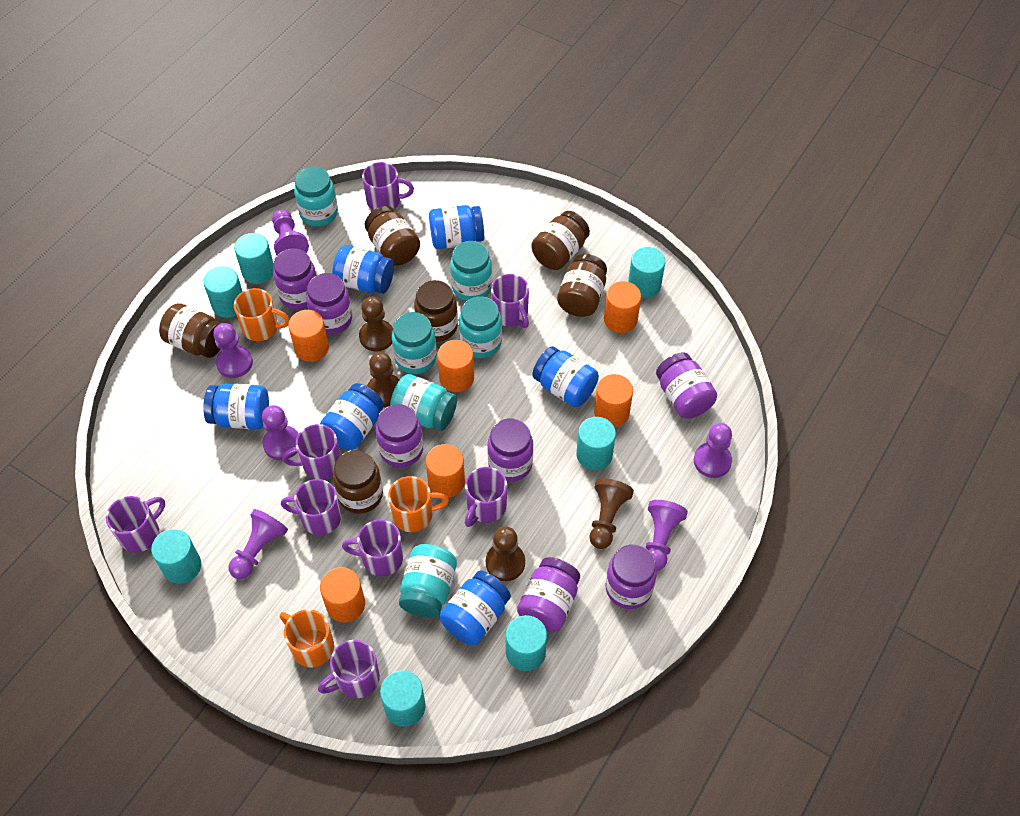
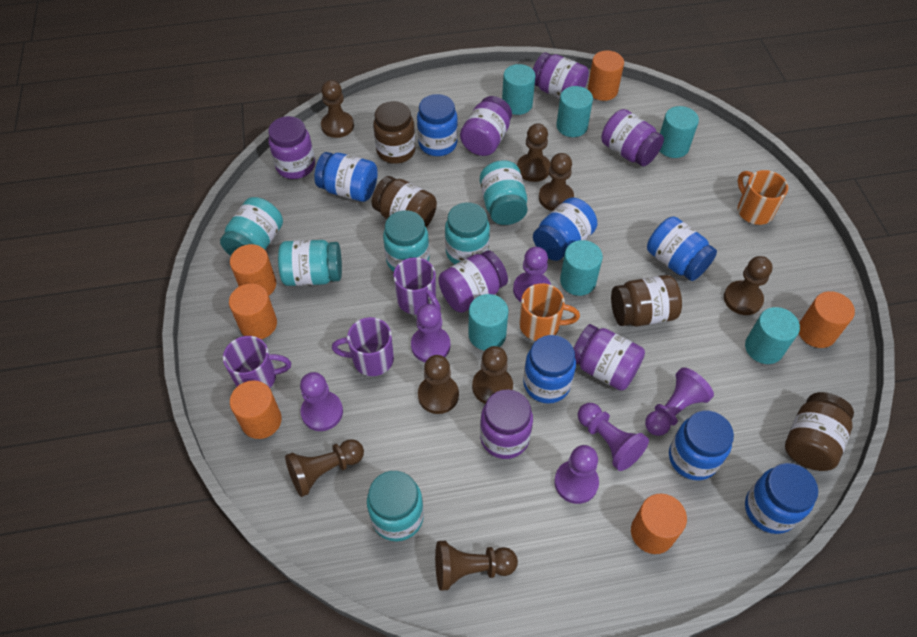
blue jar: 6 -> 7
brown jar: 6 -> 4
brown pawn: 4 -> 8
orange mug: 3 -> 2
purple mug: 8 -> 3
turquoise cylinder: 7 -> 6

